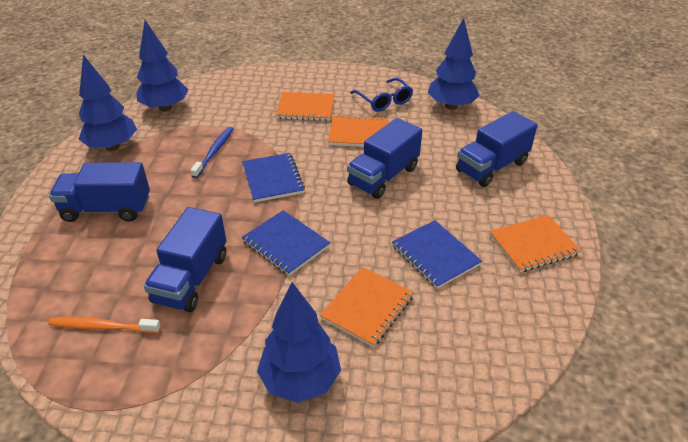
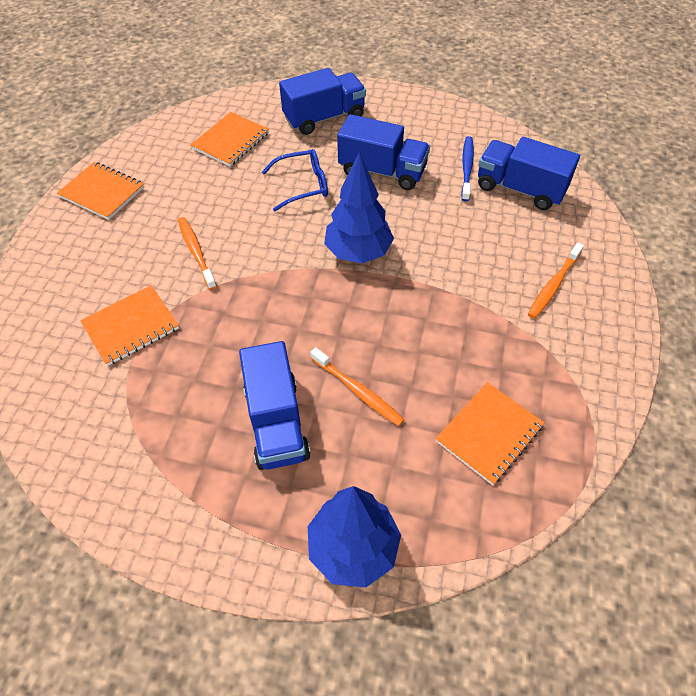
blue notebook: 3 -> 0
blue tree: 4 -> 2
orange toothbrush: 1 -> 3

